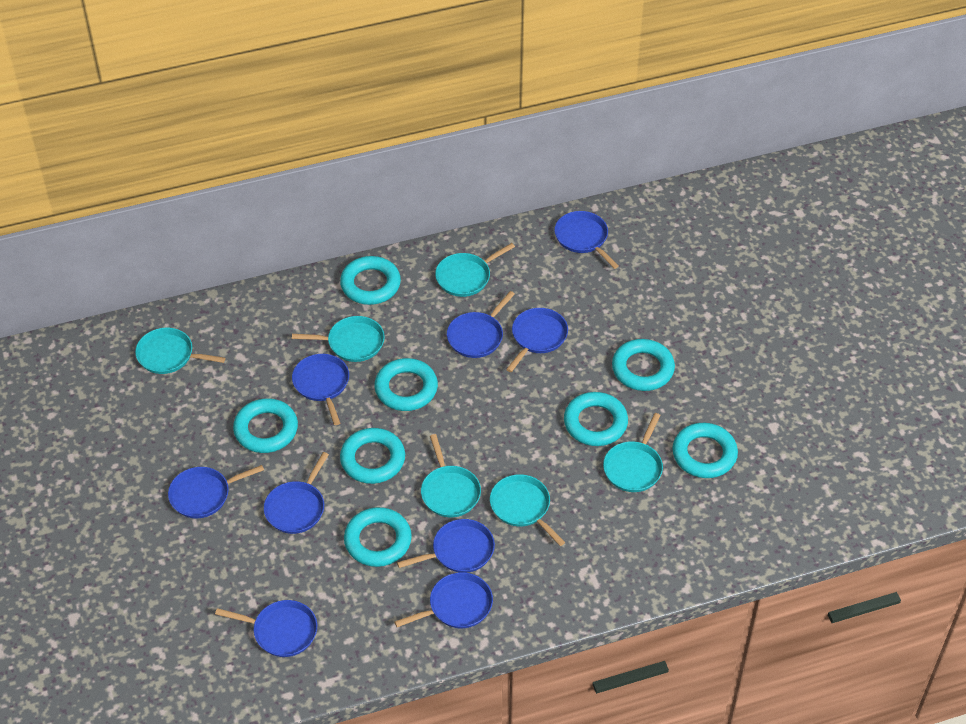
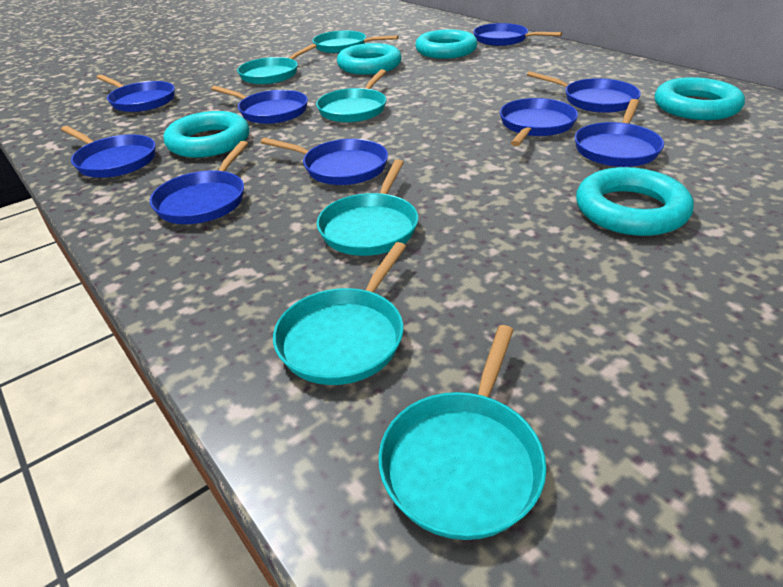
turquoise ring: 8 -> 5

